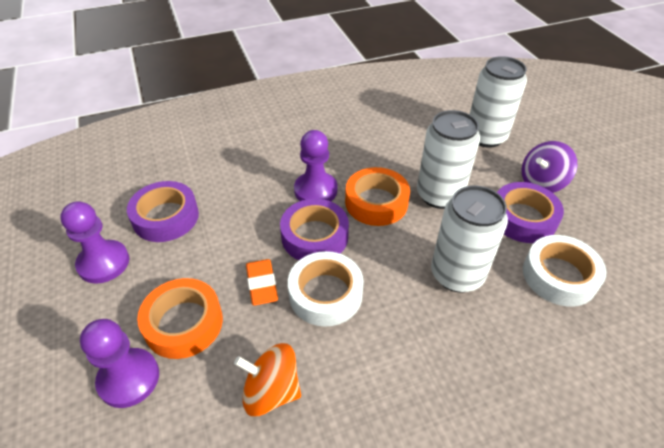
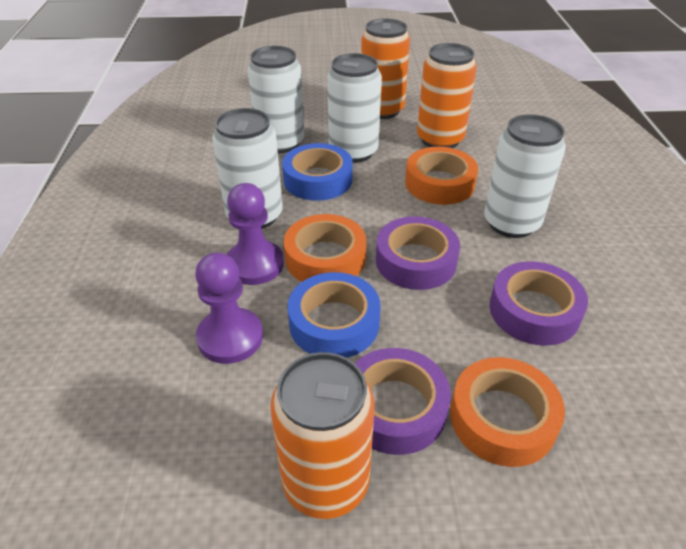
blue tape: 0 -> 2
orange can: 0 -> 3
orange eraser: 1 -> 0
orange spinning top: 1 -> 0
orange tape: 2 -> 3
purple pawn: 3 -> 2
purple spinning top: 1 -> 0
white can: 3 -> 4
white tape: 2 -> 0

